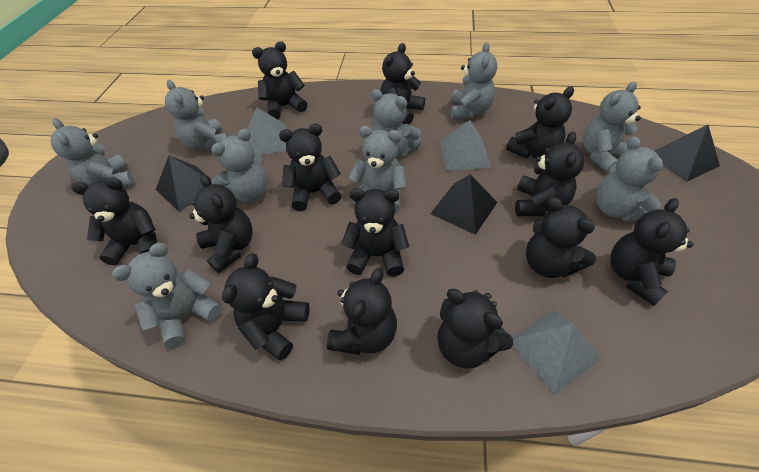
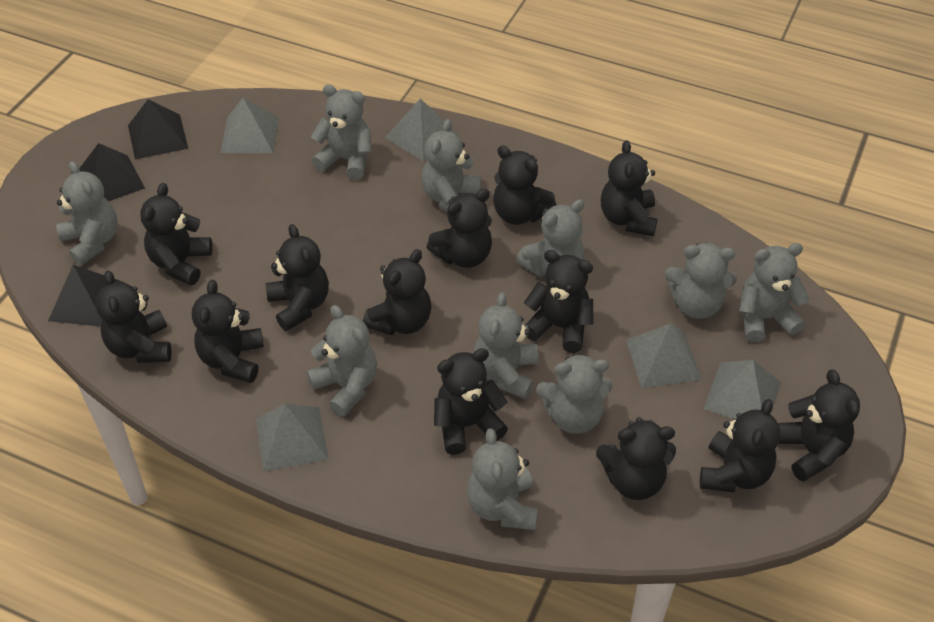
grey pyramid: 3 -> 5
grey teddy bear: 9 -> 10

